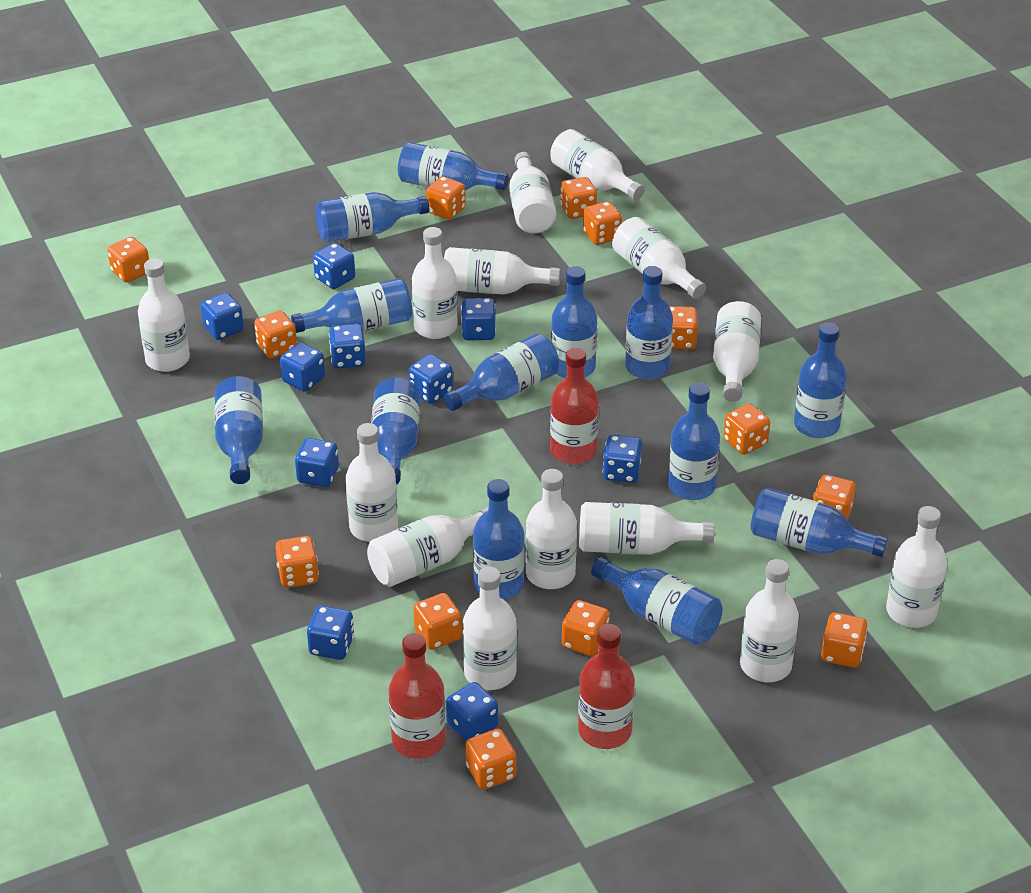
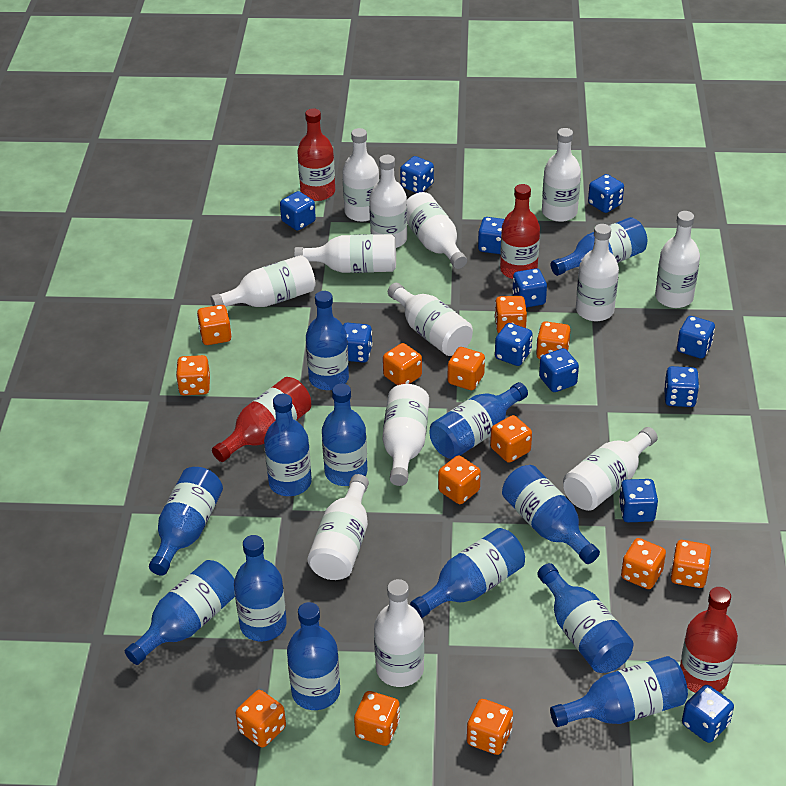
blue dice: 10 -> 12
red bottle: 3 -> 4
white bottle: 14 -> 13

